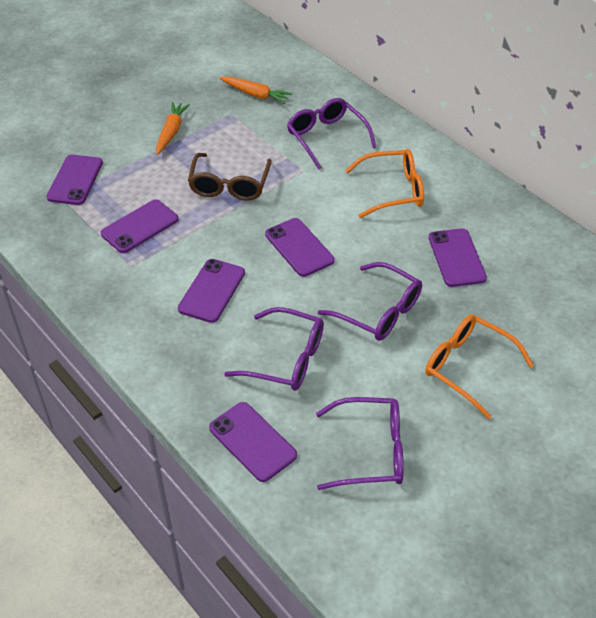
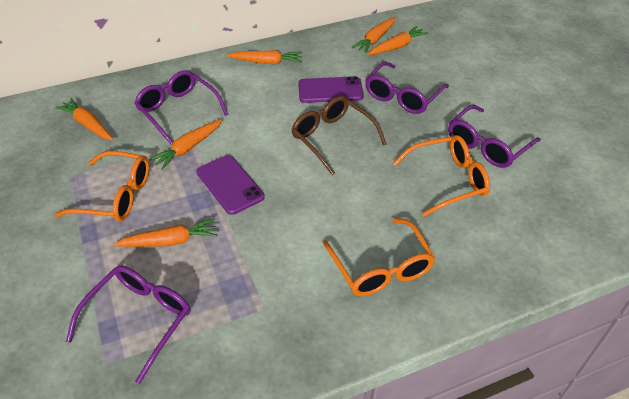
orange carrot: 2 -> 6
orange glasses: 2 -> 3
purple phone: 6 -> 2

